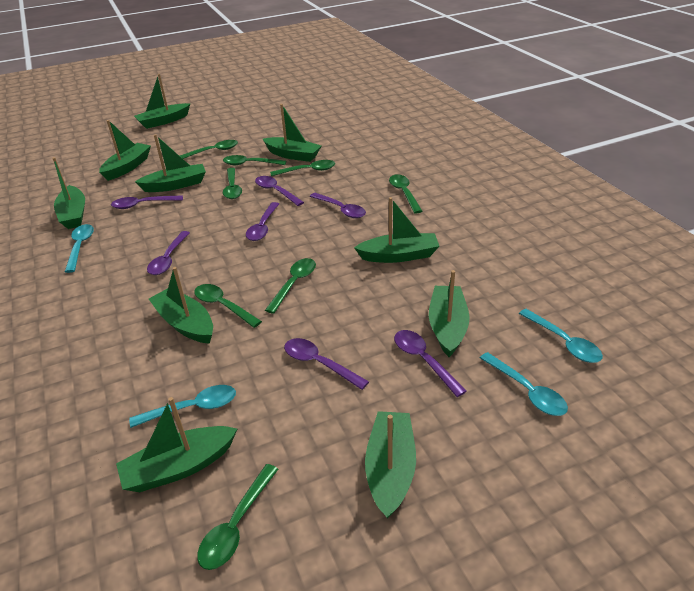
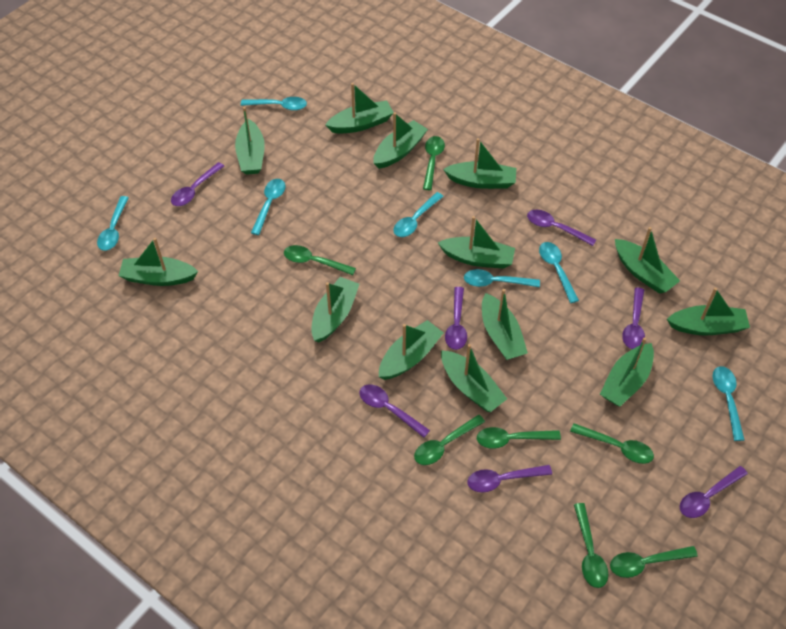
green boat: 10 -> 13
green spoon: 8 -> 7
turquoise spoon: 4 -> 7

